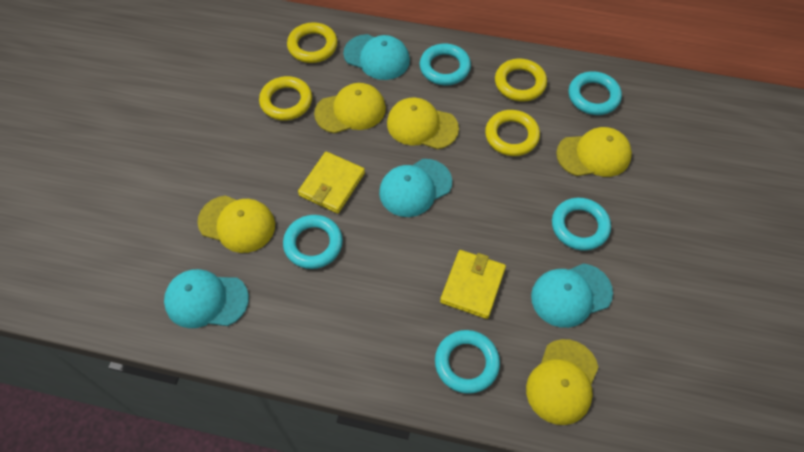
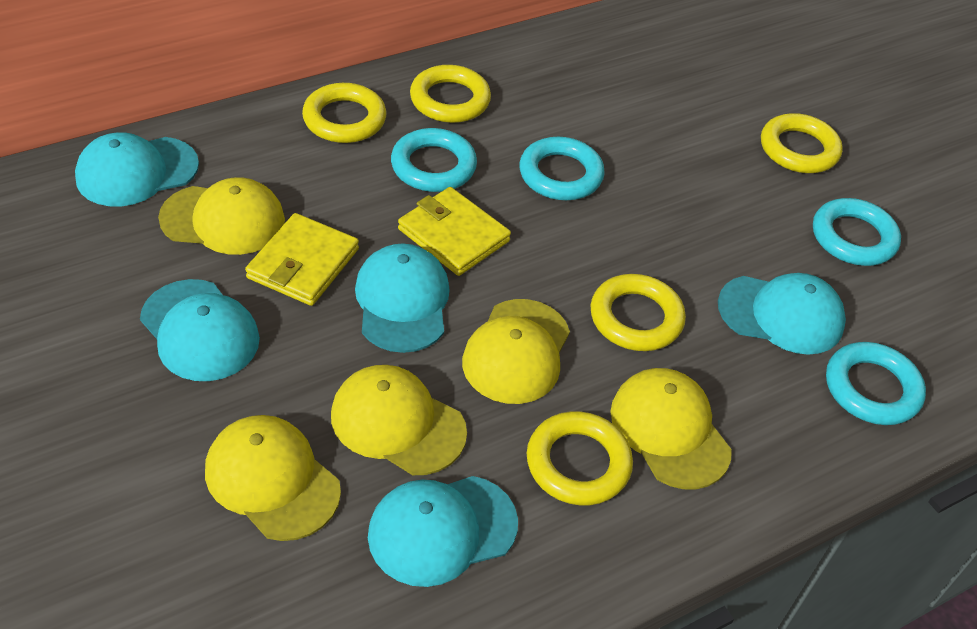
turquoise cap: 4 -> 5
turquoise ring: 5 -> 4
yellow ring: 4 -> 5

